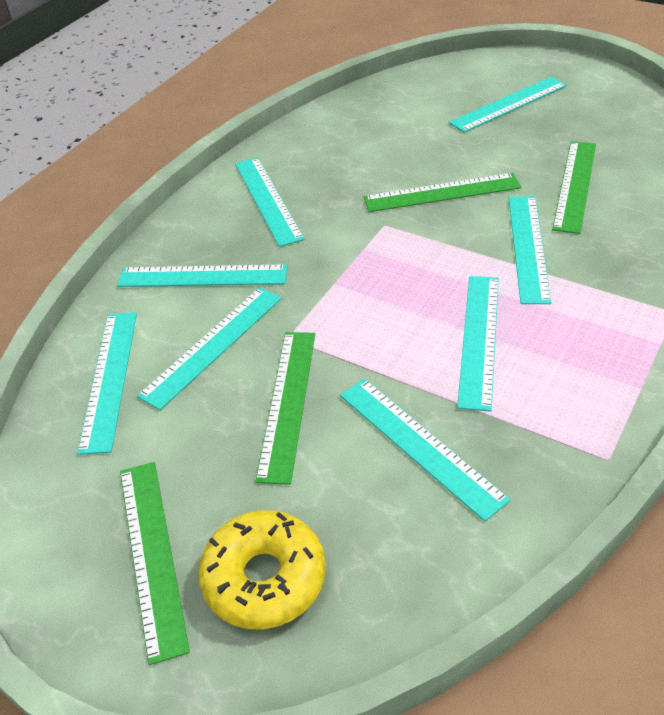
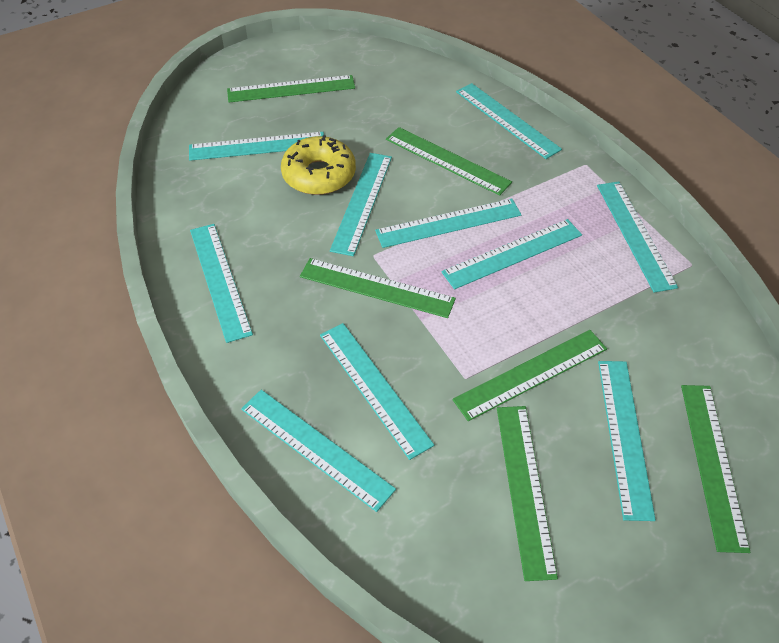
green ruler: 4 -> 6
turquoise ruler: 8 -> 10

